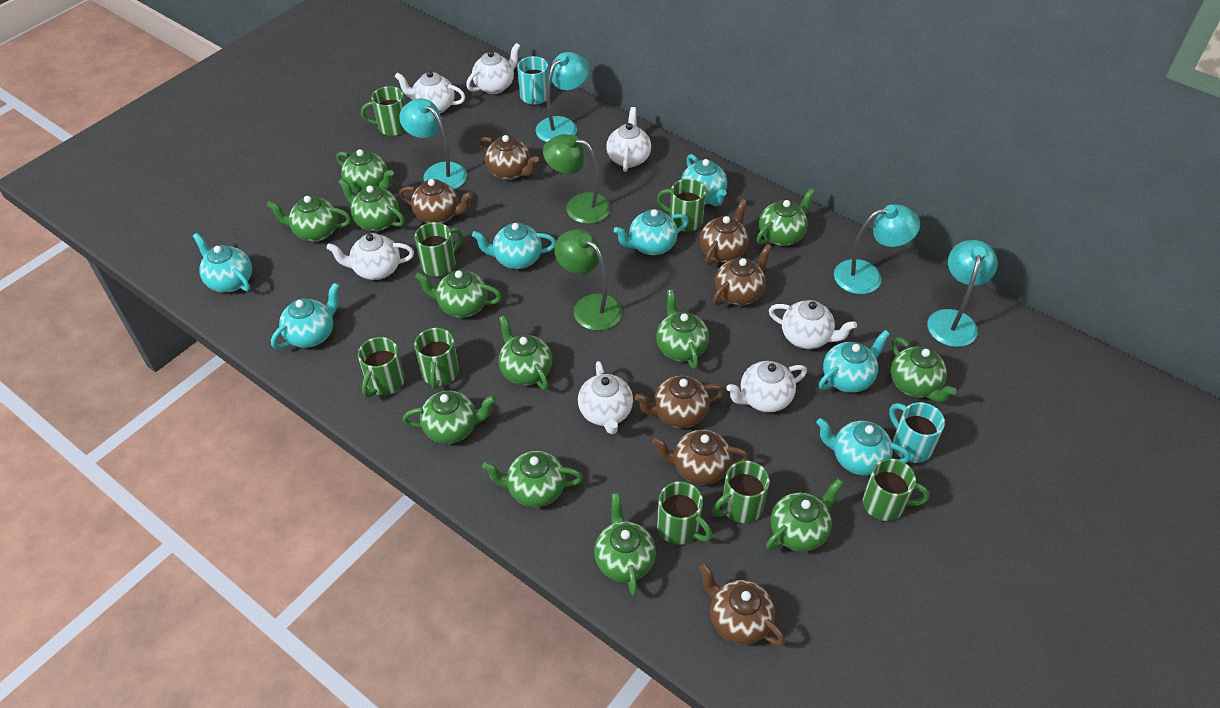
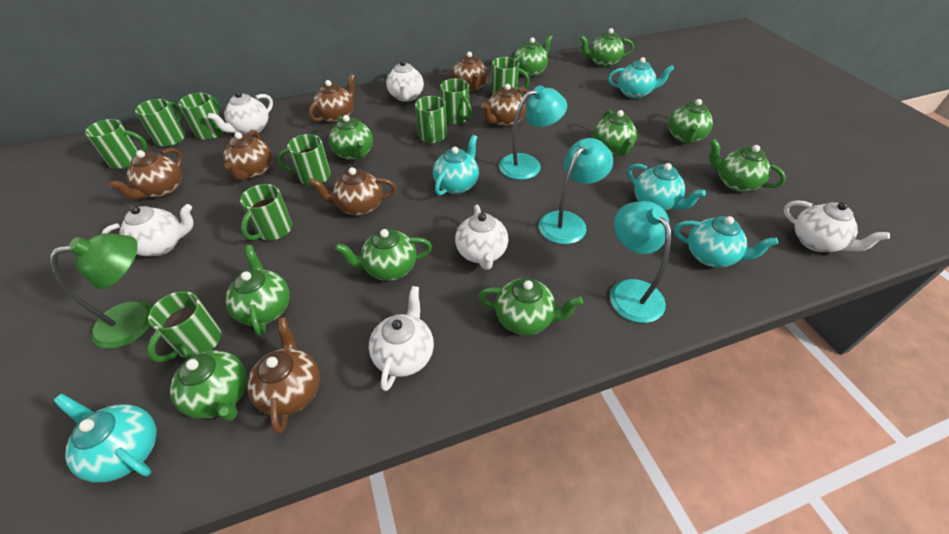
green lamp: 2 -> 1
green mug: 8 -> 9
green teapot: 12 -> 10
turquoise lamp: 4 -> 3
turquoise mug: 2 -> 0
turquoise teapot: 7 -> 5
white teapot: 7 -> 6

